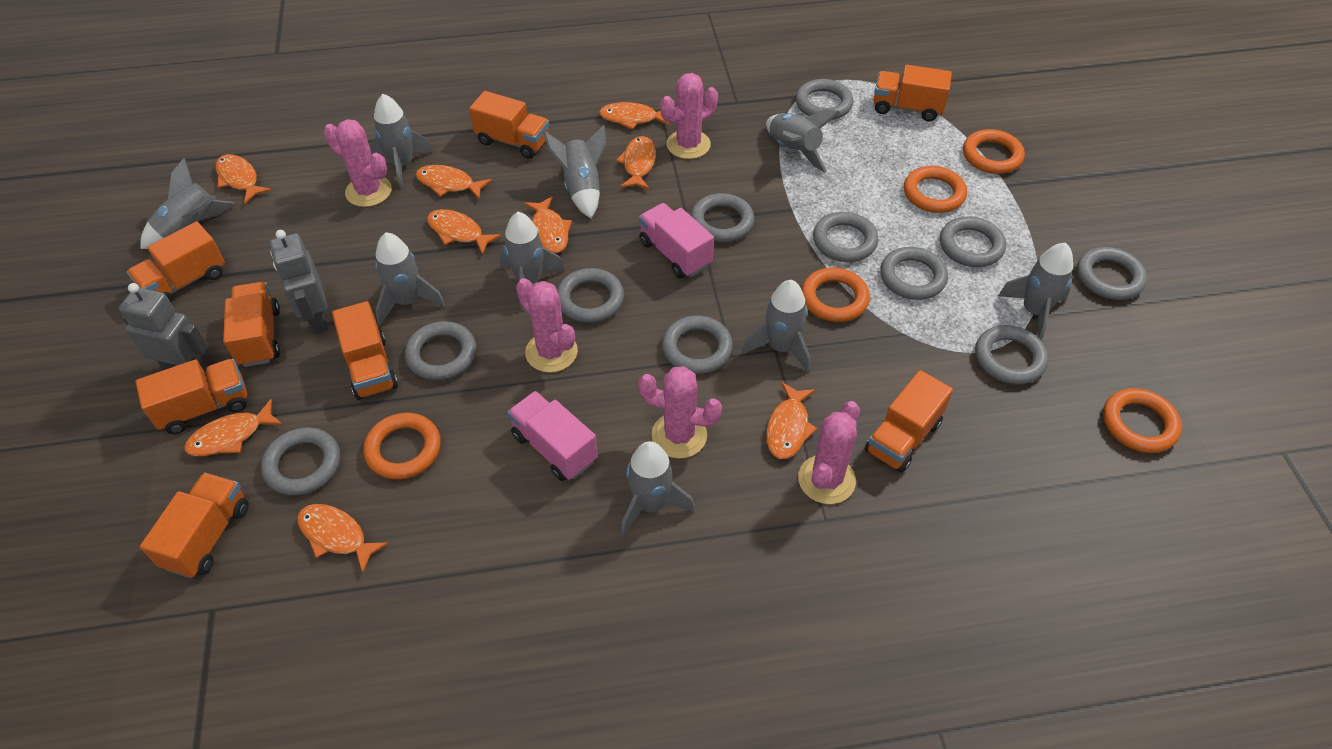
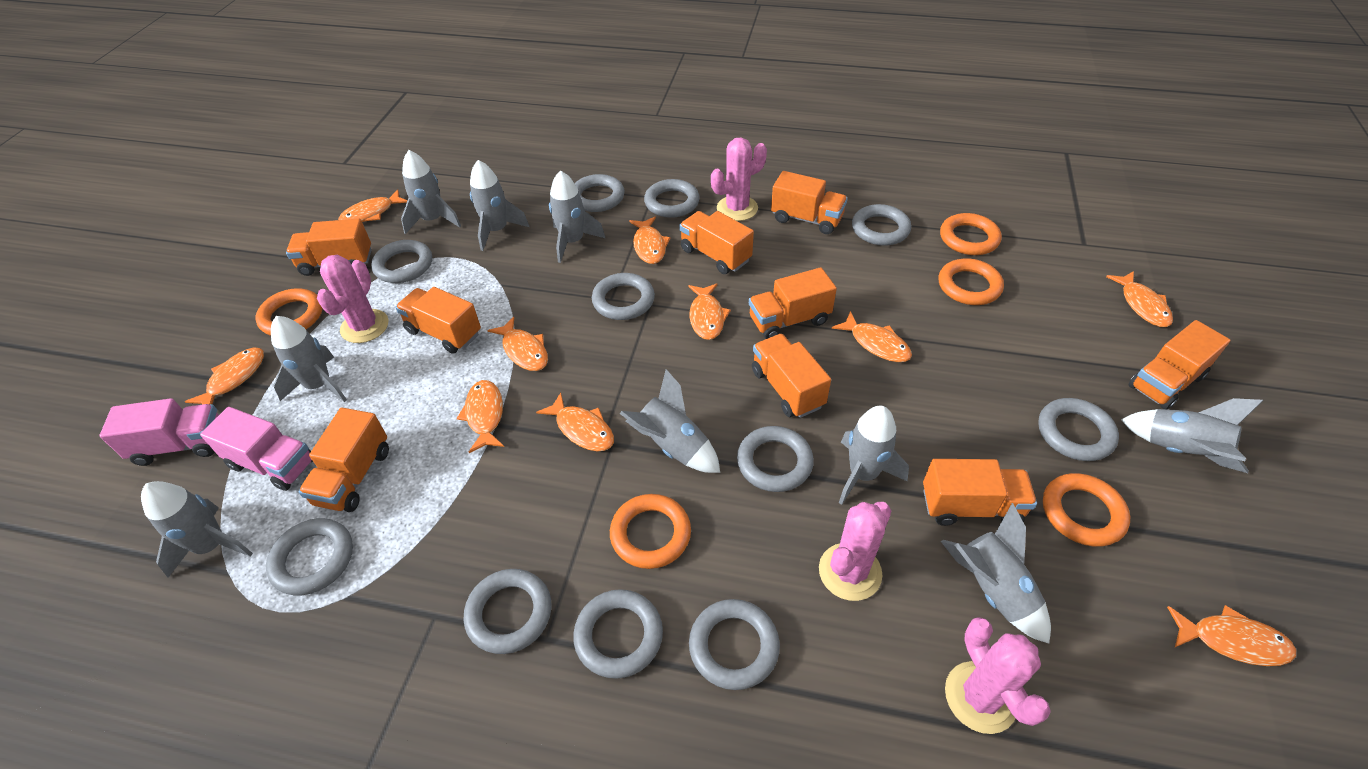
grey robot: 2 -> 0
orange fish: 9 -> 10
orange truck: 8 -> 9
pink cactus: 5 -> 4

